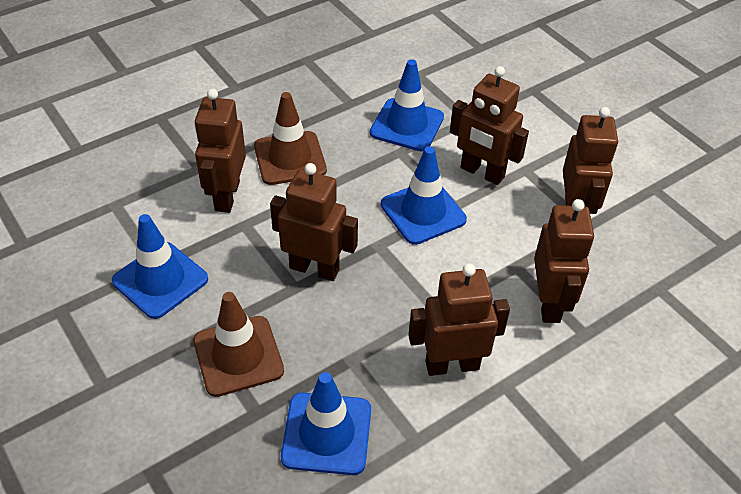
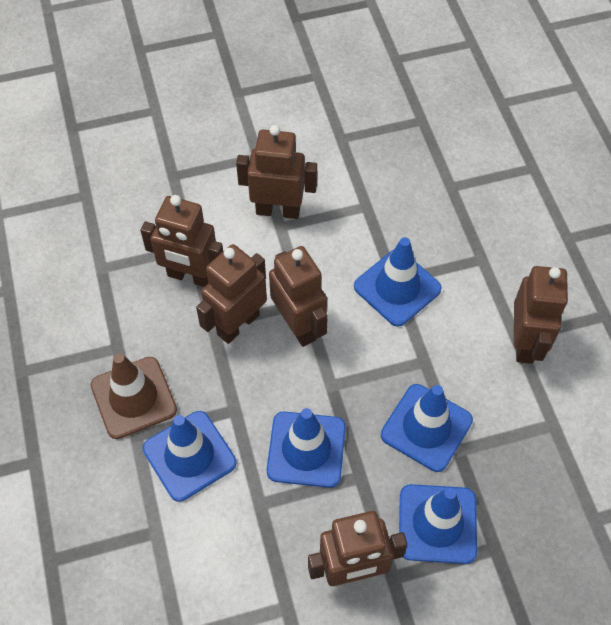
blue traffic cone: 4 -> 5
brown traffic cone: 2 -> 1

